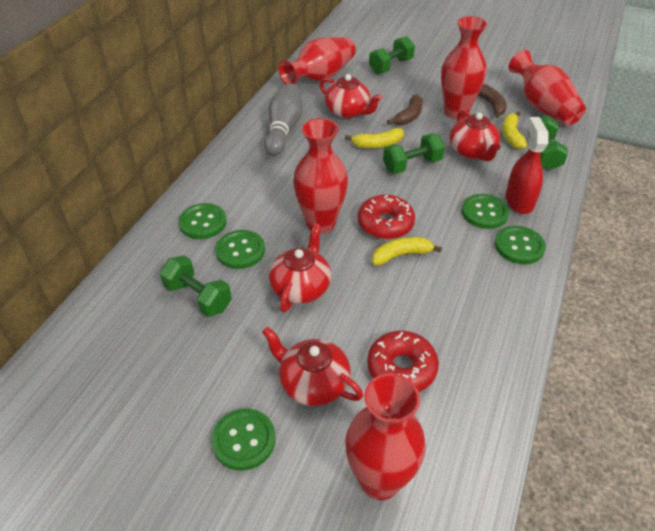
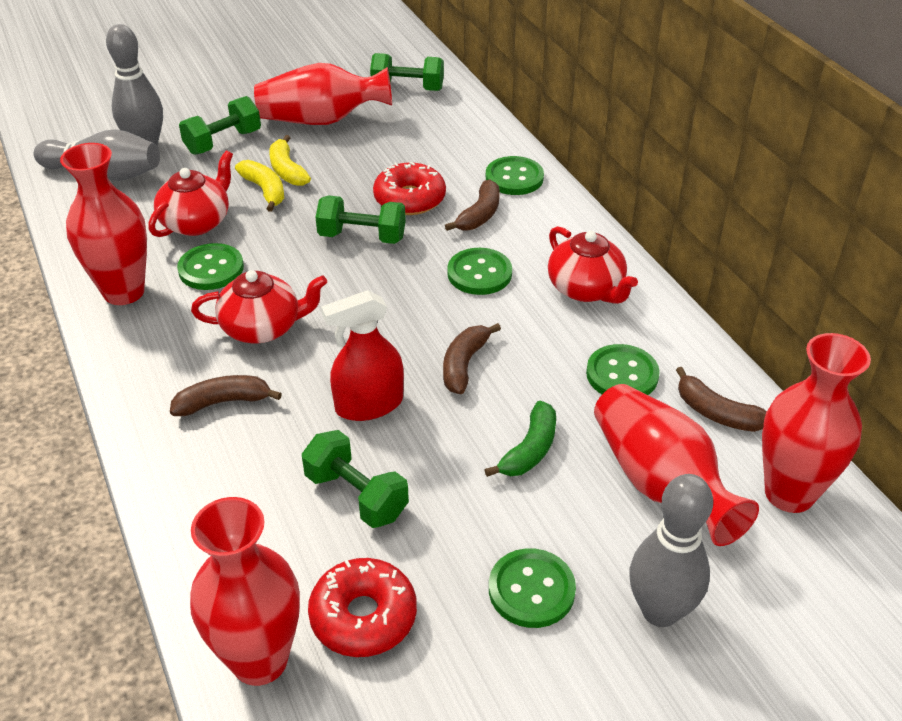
brown banana: 2 -> 4
green banana: 0 -> 1
grey bowling pin: 1 -> 3
red teapot: 4 -> 3
yellow banana: 3 -> 2

